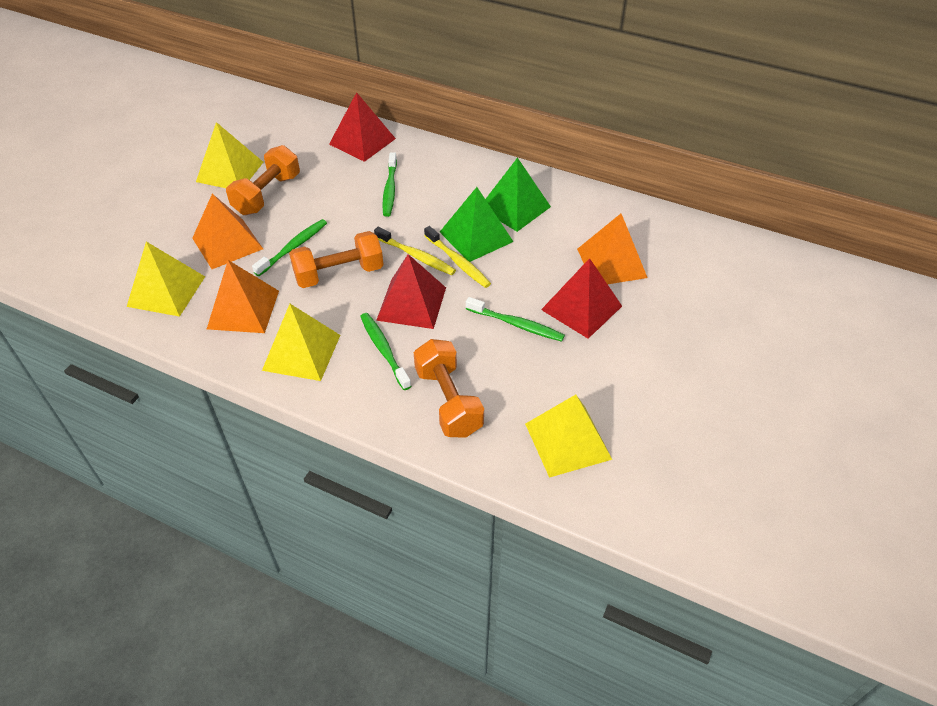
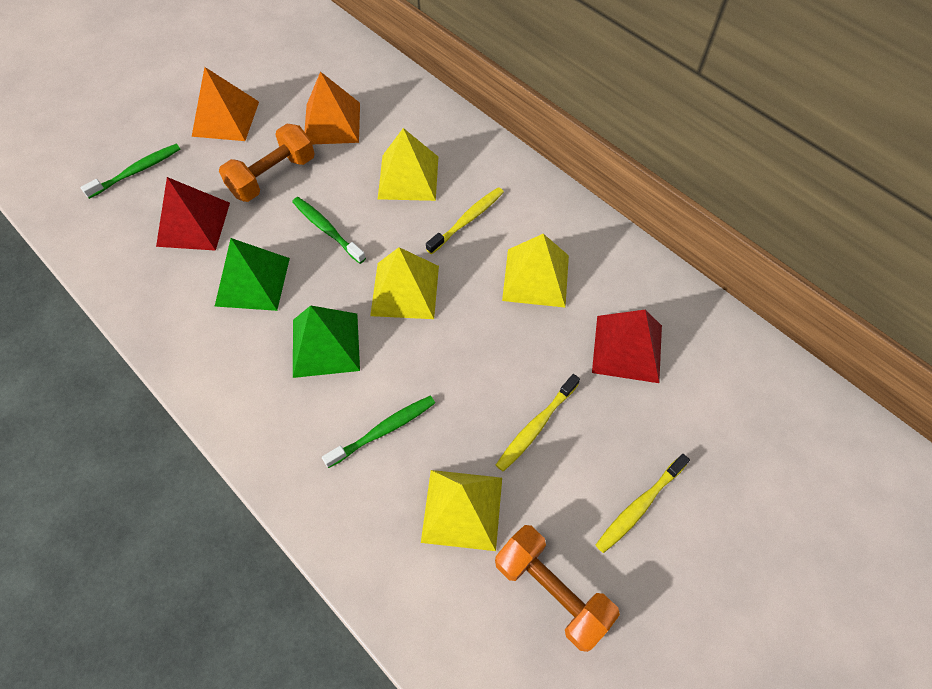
green toothbrush: 4 -> 3
orange dumbbell: 3 -> 2
orange pyramid: 3 -> 2
red pyramid: 3 -> 2
yellow toothbrush: 2 -> 3

